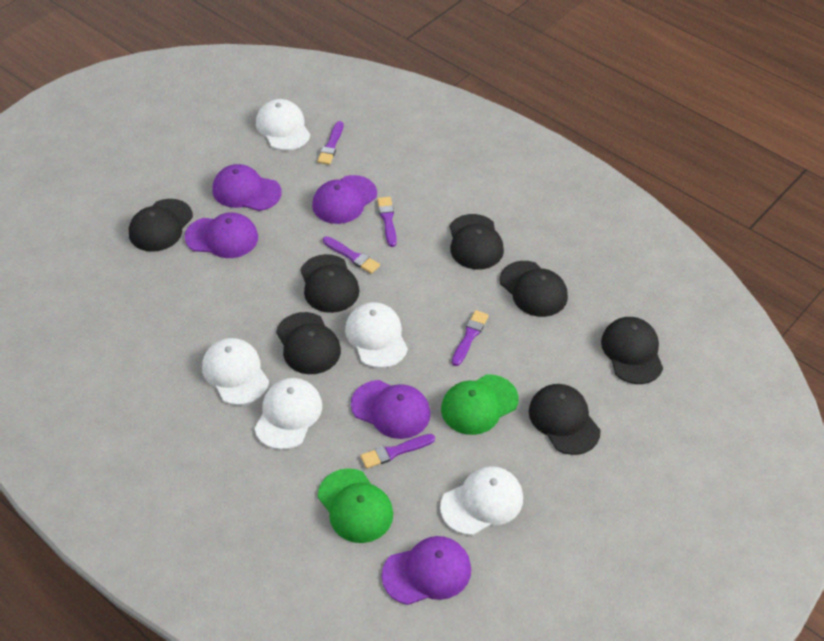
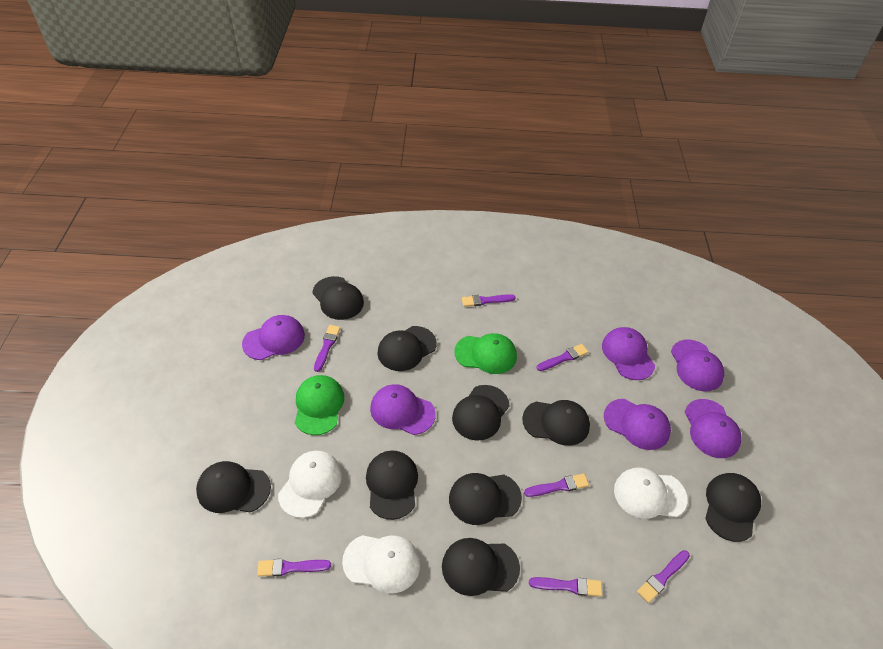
black cap: 7 -> 9
purple brush: 5 -> 7
purple cap: 5 -> 6
white cap: 5 -> 3

